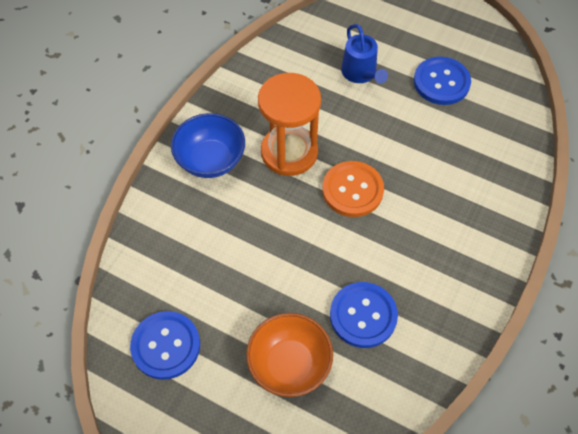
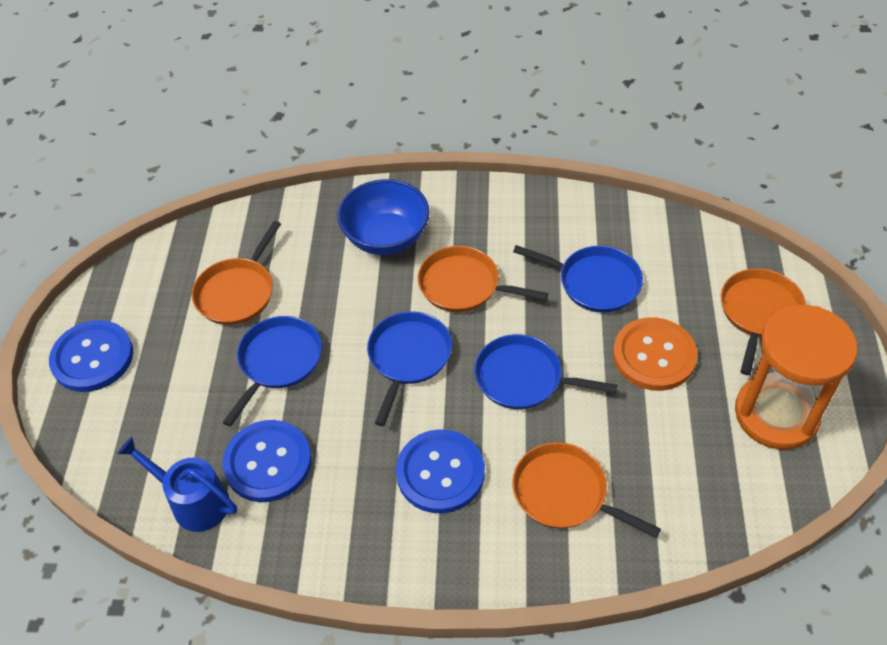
blue pan: 0 -> 4
orange bowl: 1 -> 0
orange pan: 0 -> 4

